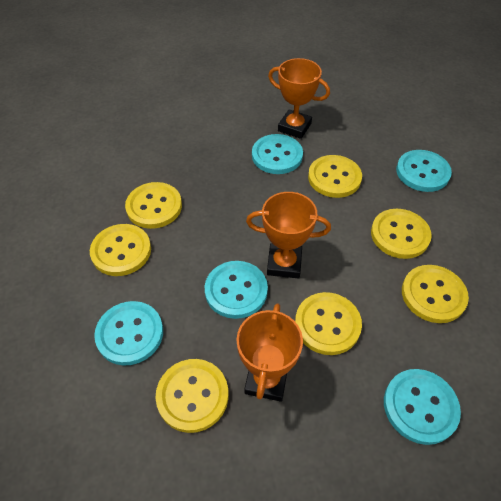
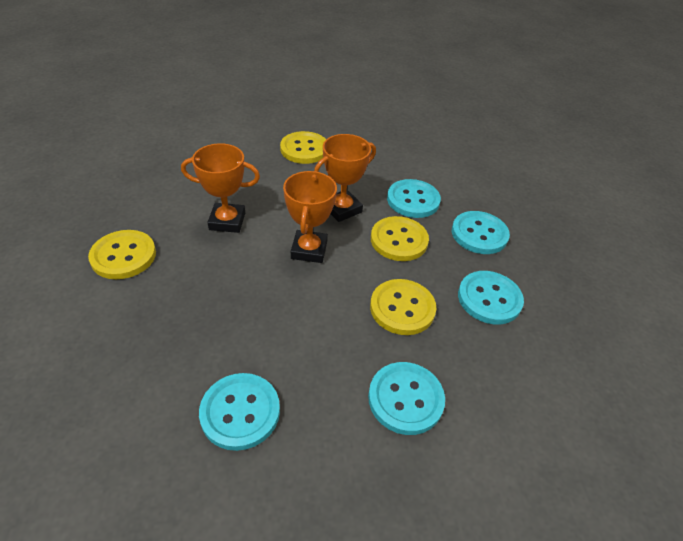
yellow button: 7 -> 4

